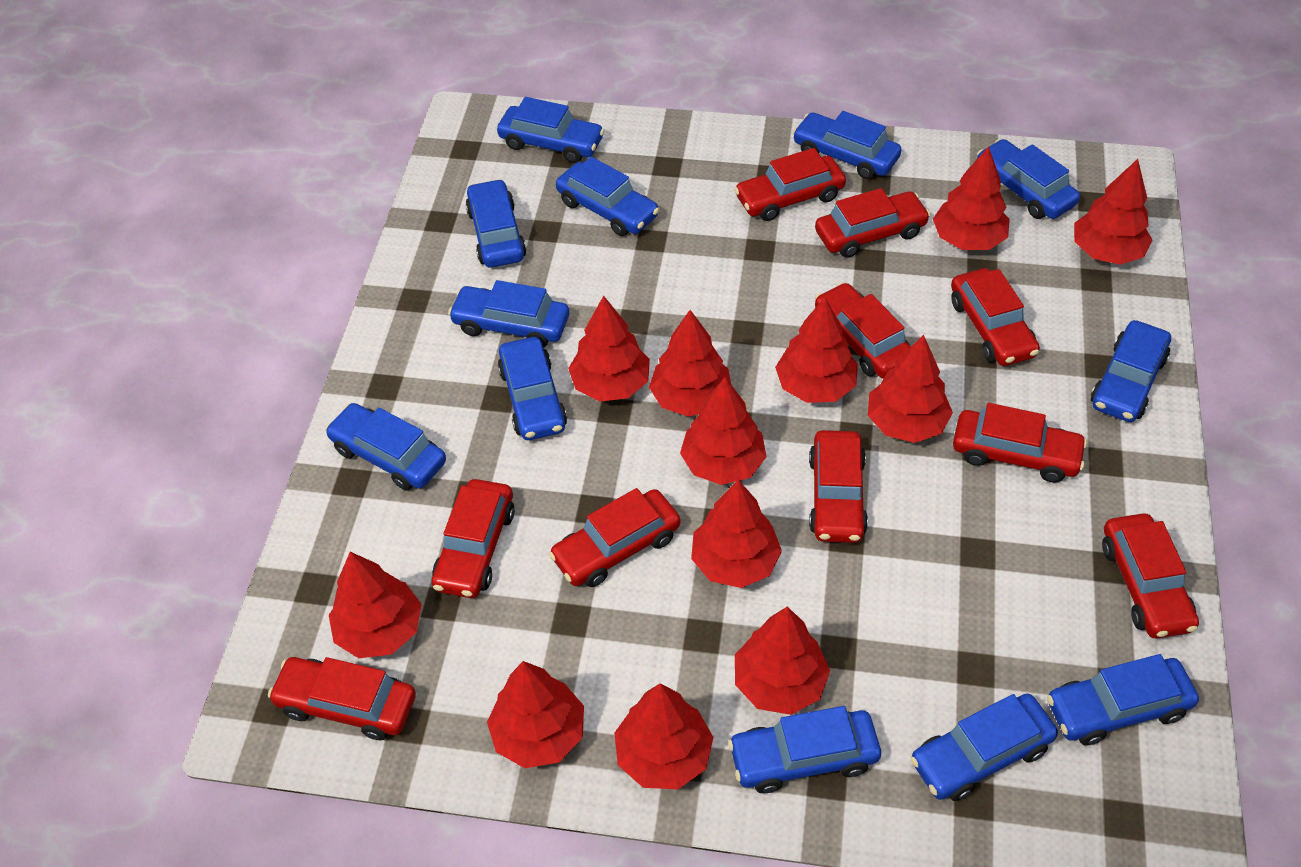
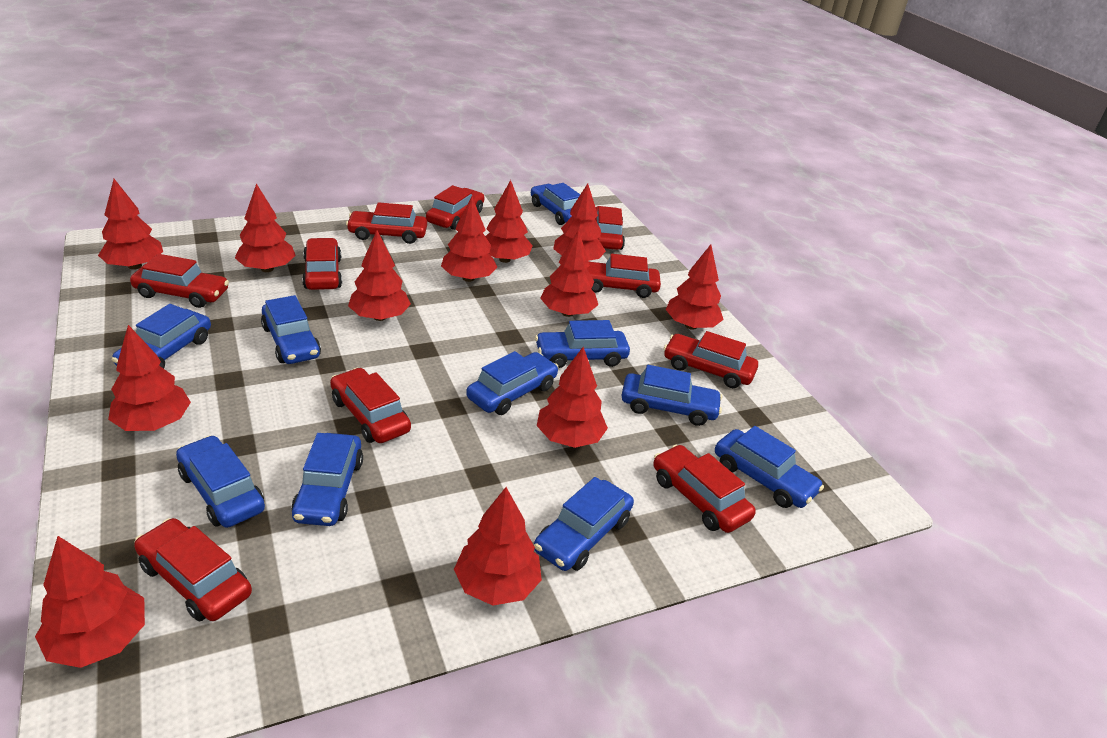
blue car: 12 -> 10

